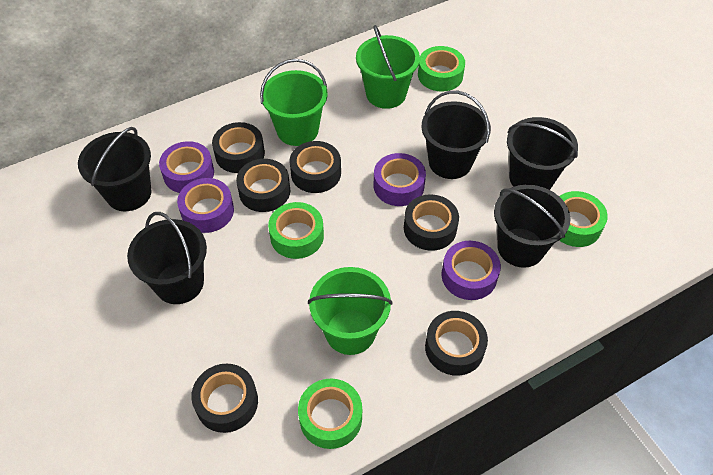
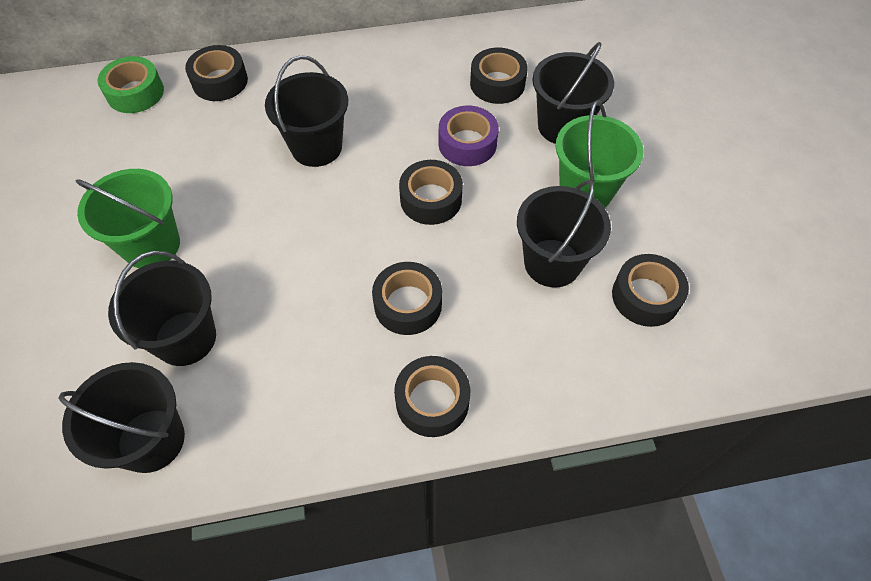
green bucket: 3 -> 2
green tape: 4 -> 1
purple tape: 4 -> 1

